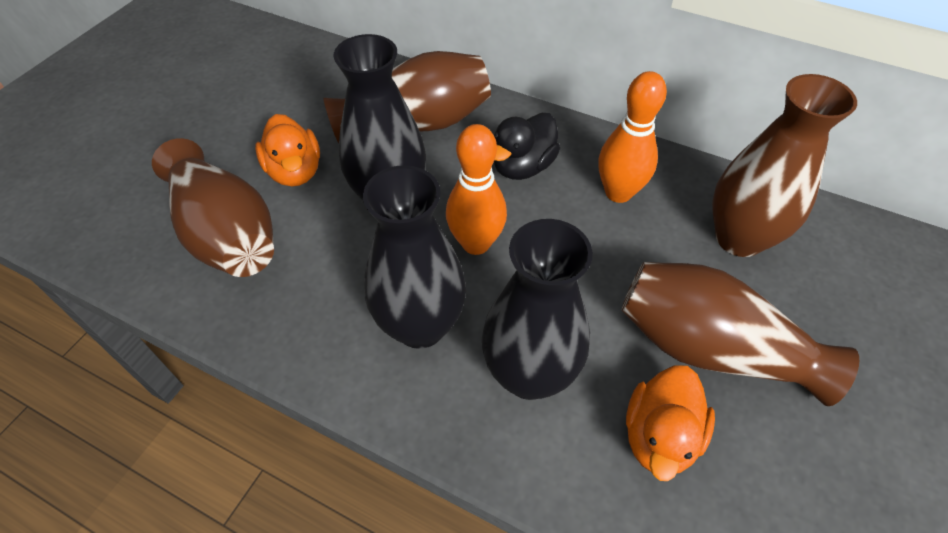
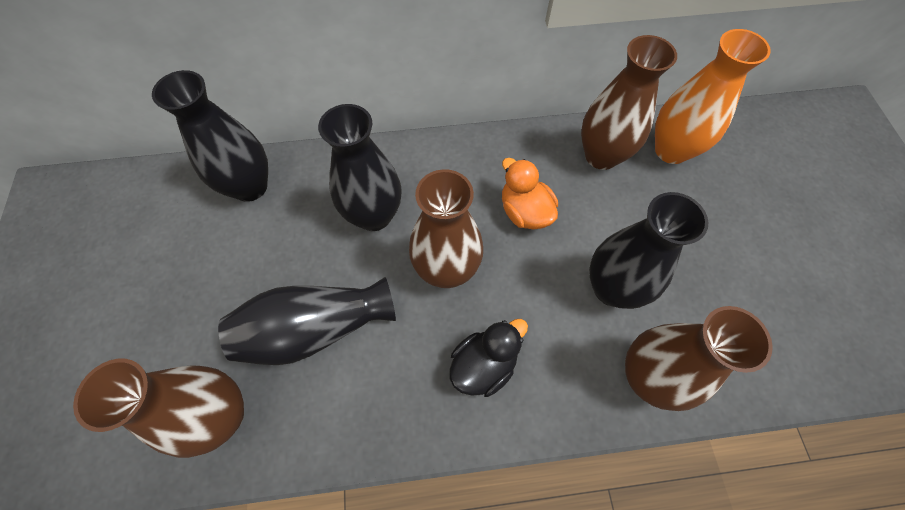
black vase: 3 -> 4
orange bowling pin: 2 -> 0
orange duck: 2 -> 1
orange vase: 0 -> 1

